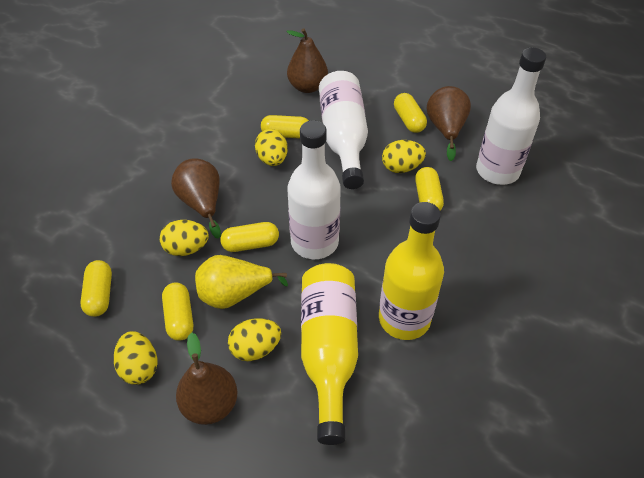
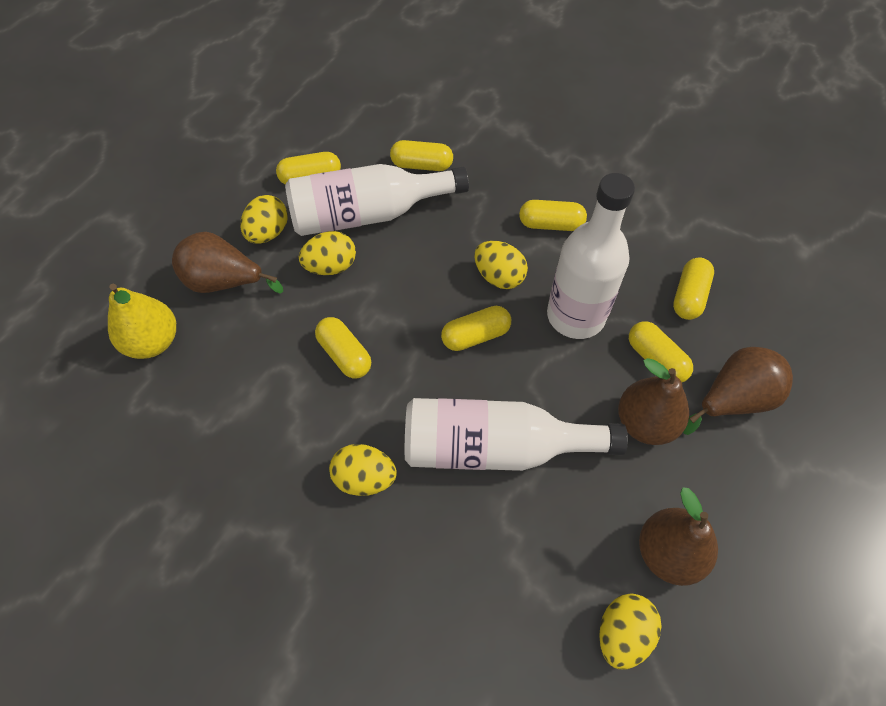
yellow bottle: 2 -> 0
yellow capsule: 6 -> 7

